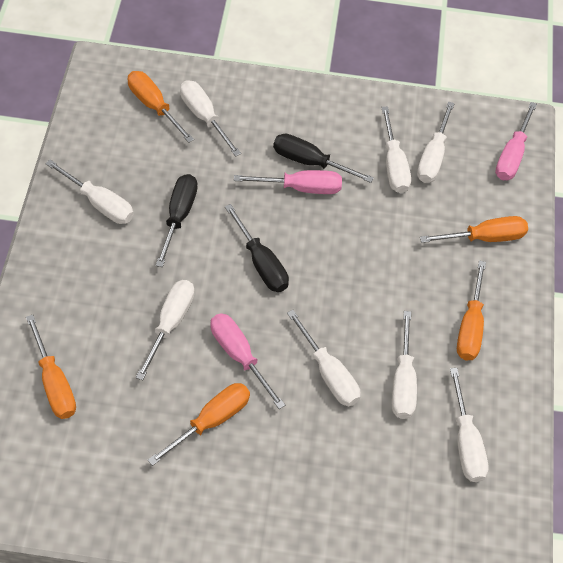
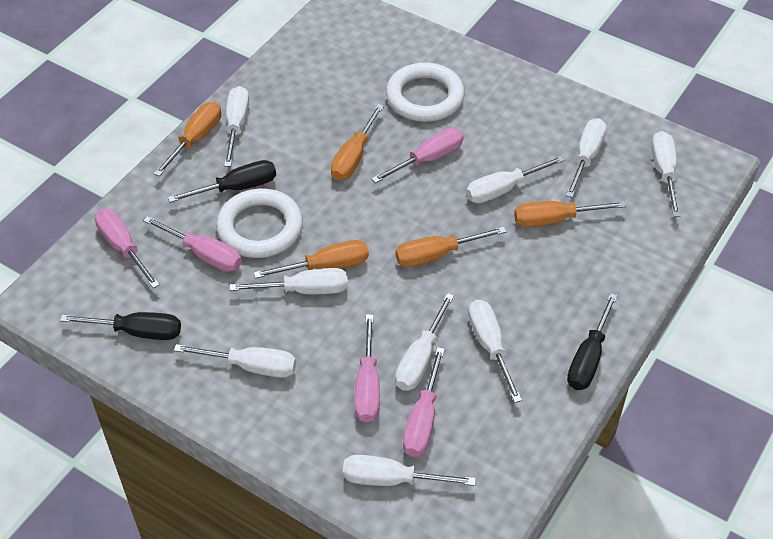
pink screwdriver: 3 -> 5
white ring: 0 -> 2
white screwdriver: 8 -> 9

